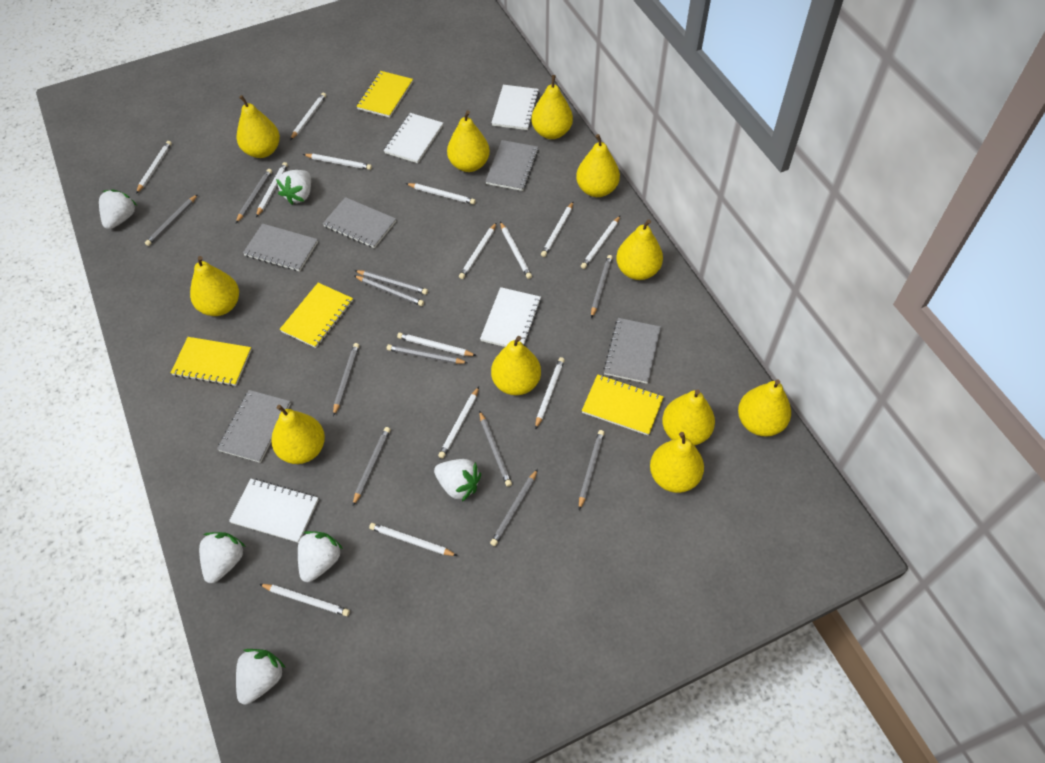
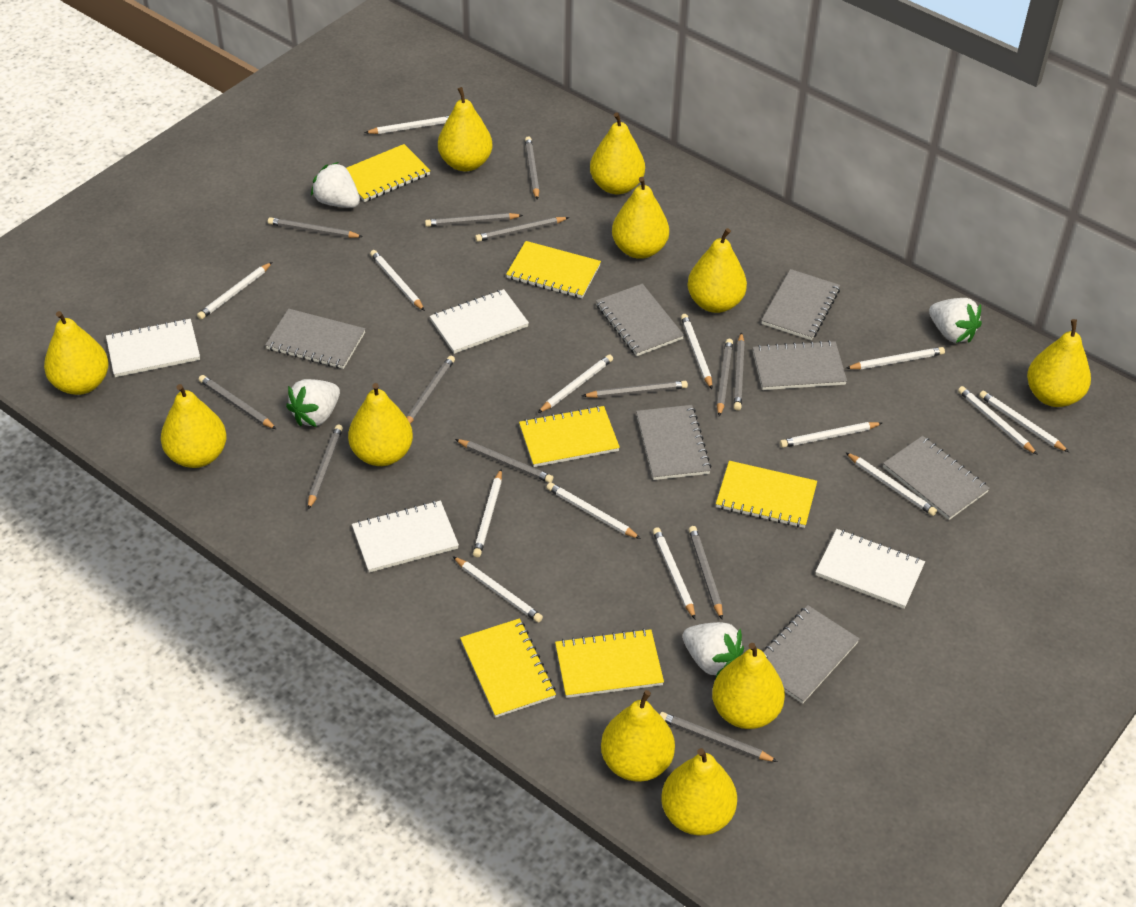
grey notebook: 5 -> 7
grey pencil: 11 -> 13
white strawberry: 6 -> 4
yellow notebook: 4 -> 6

